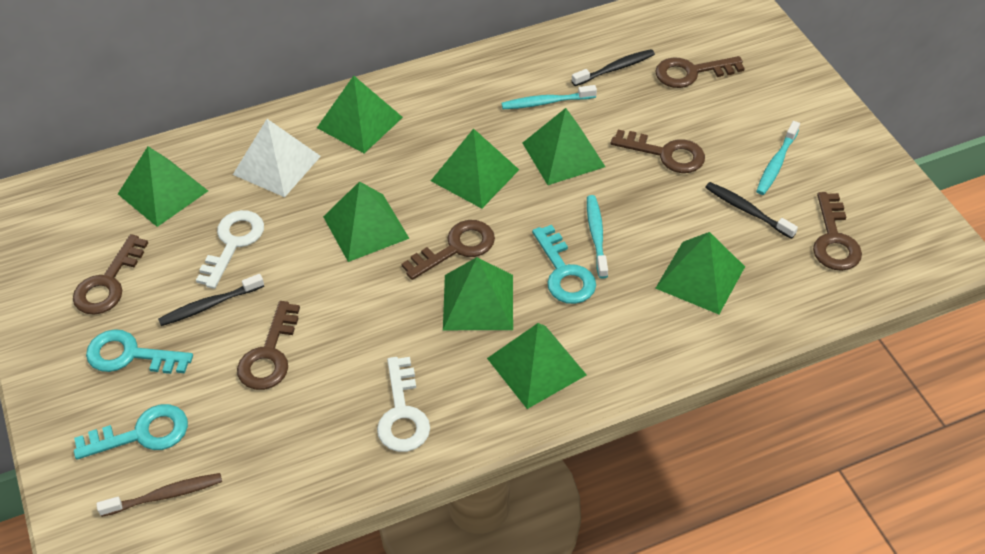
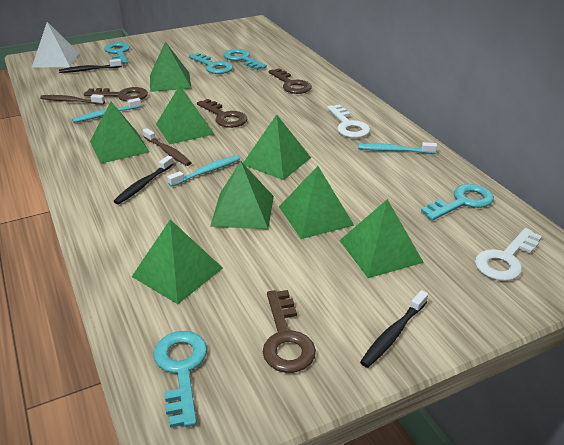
brown key: 6 -> 4
brown toothbrush: 1 -> 2
turquoise key: 3 -> 5

